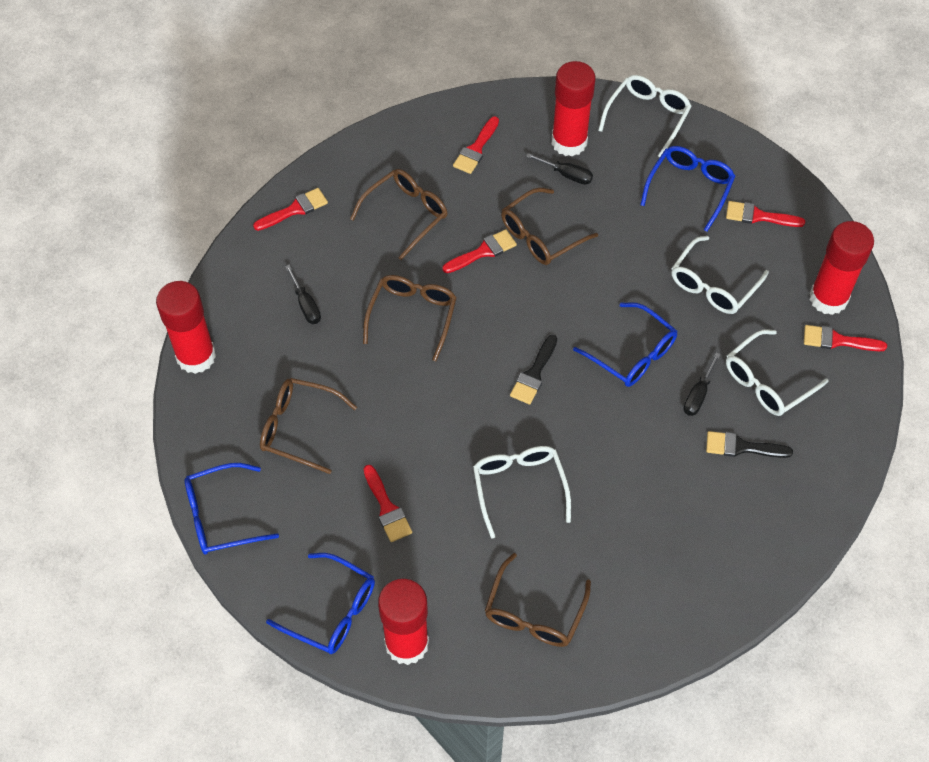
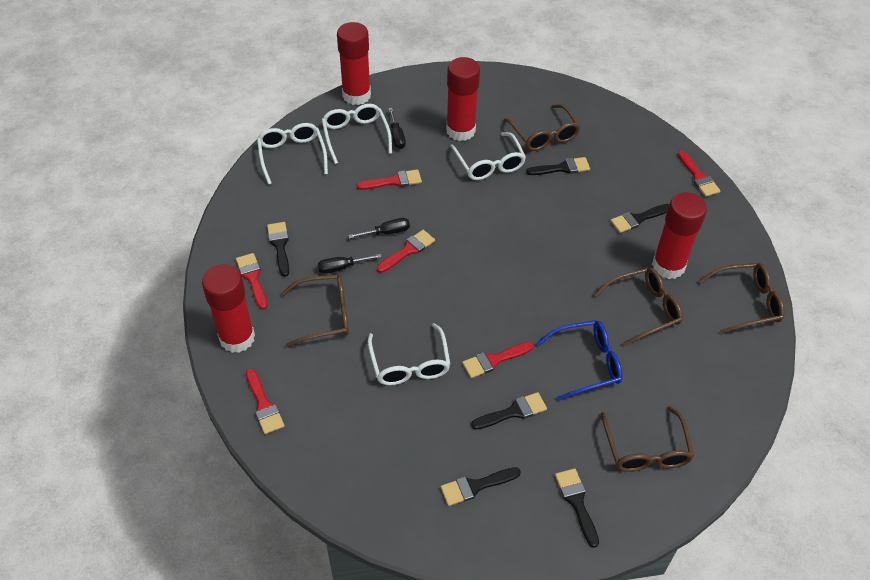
black brush: 2 -> 6
blue glasses: 4 -> 1

